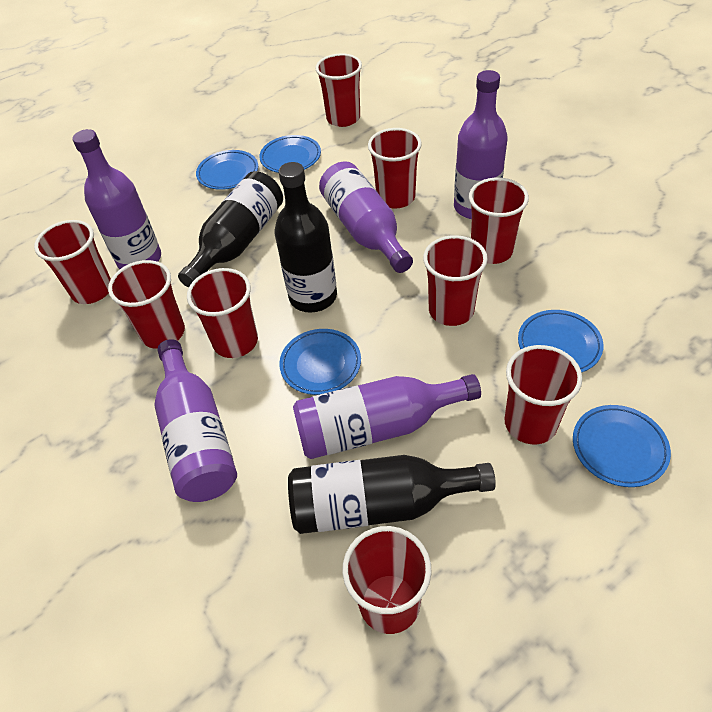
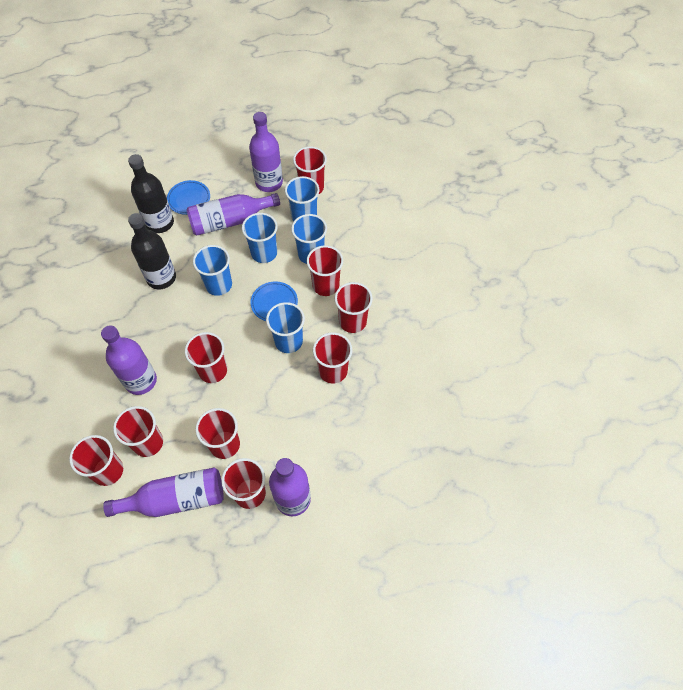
black bottle: 3 -> 2
blue cup: 0 -> 5
blue plate: 5 -> 2

